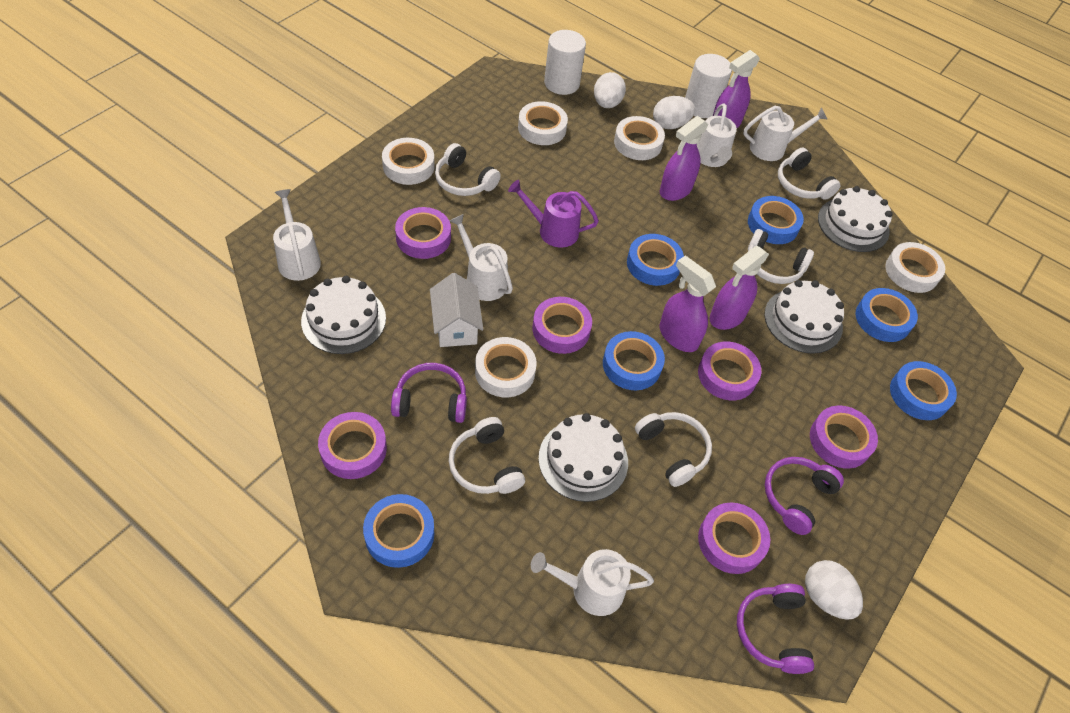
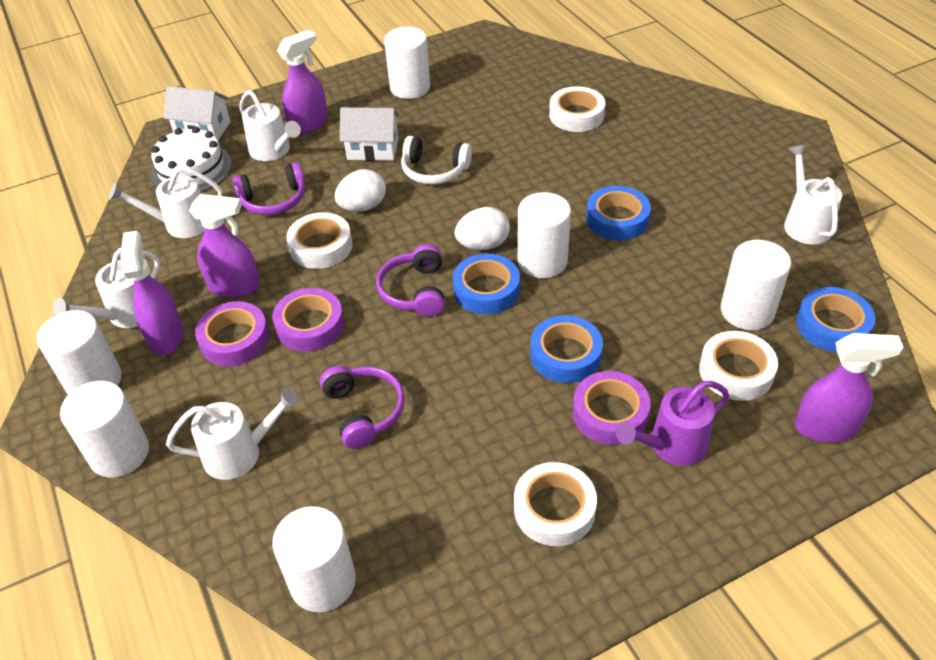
blue tape: 6 -> 4
purple tape: 6 -> 3
white cake: 4 -> 1
white cylinder: 2 -> 6
white egg: 3 -> 2
white headphones: 5 -> 1
white house: 1 -> 2
white tape: 5 -> 4

